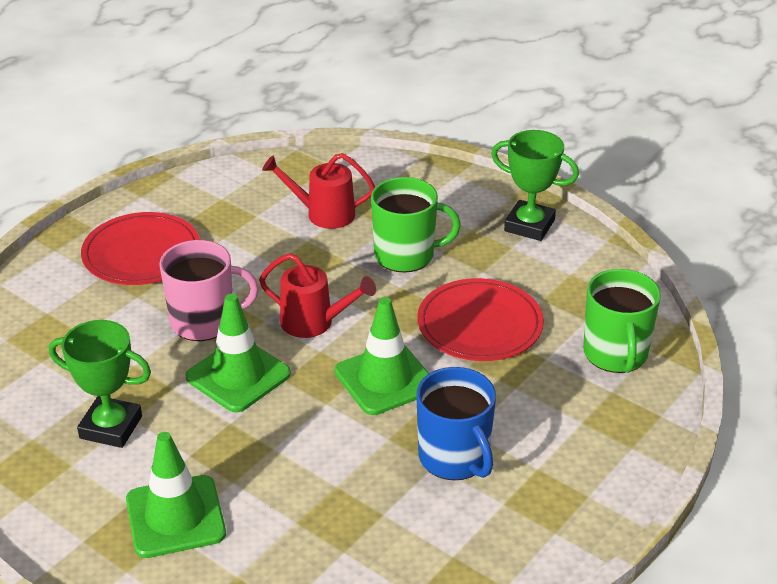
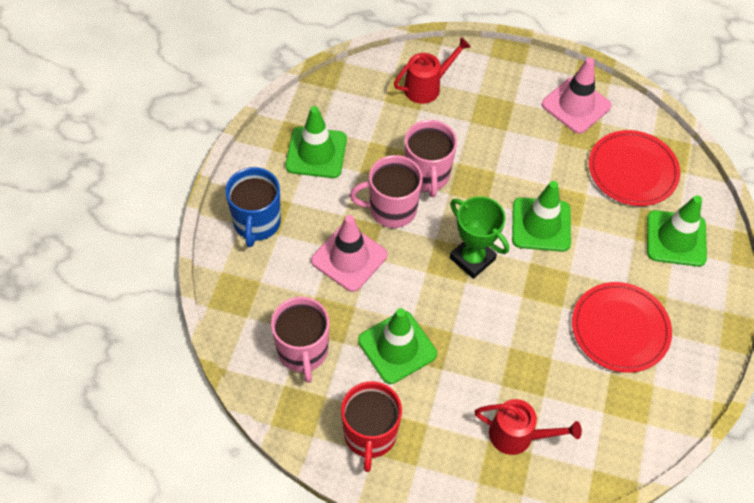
green mug: 2 -> 0
green traffic cone: 3 -> 4
green trophy: 2 -> 1
pink mug: 1 -> 3
pink traffic cone: 0 -> 2
red mug: 0 -> 1

